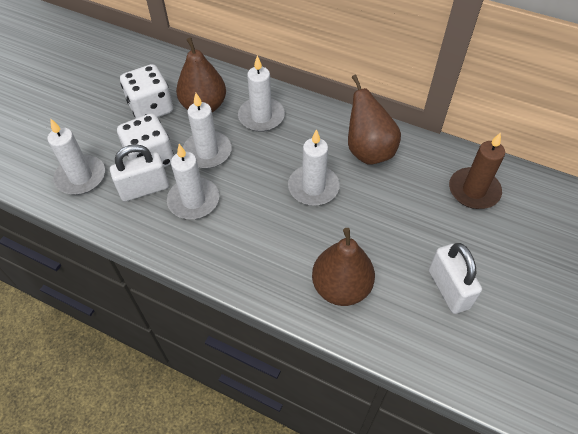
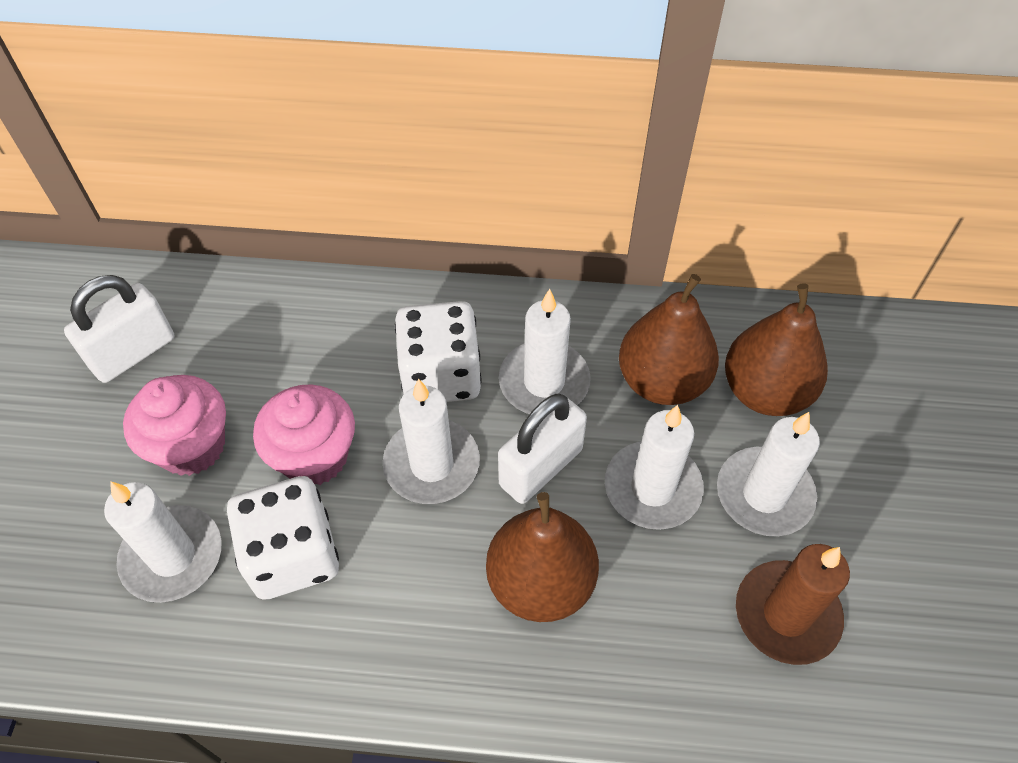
pink cupcake: 0 -> 2

